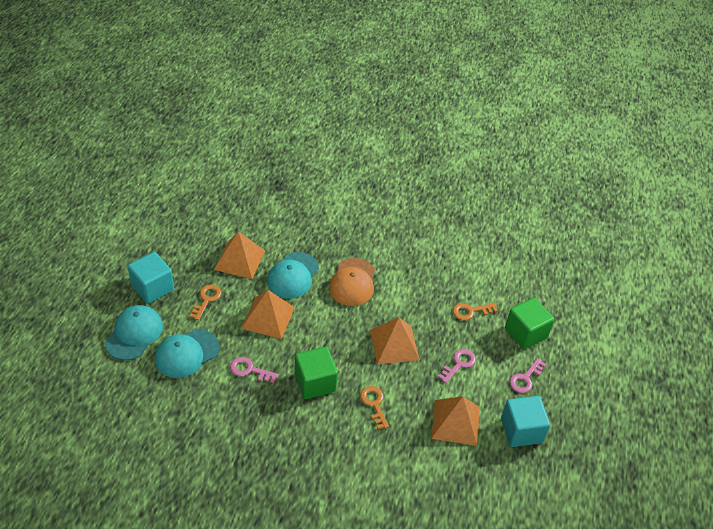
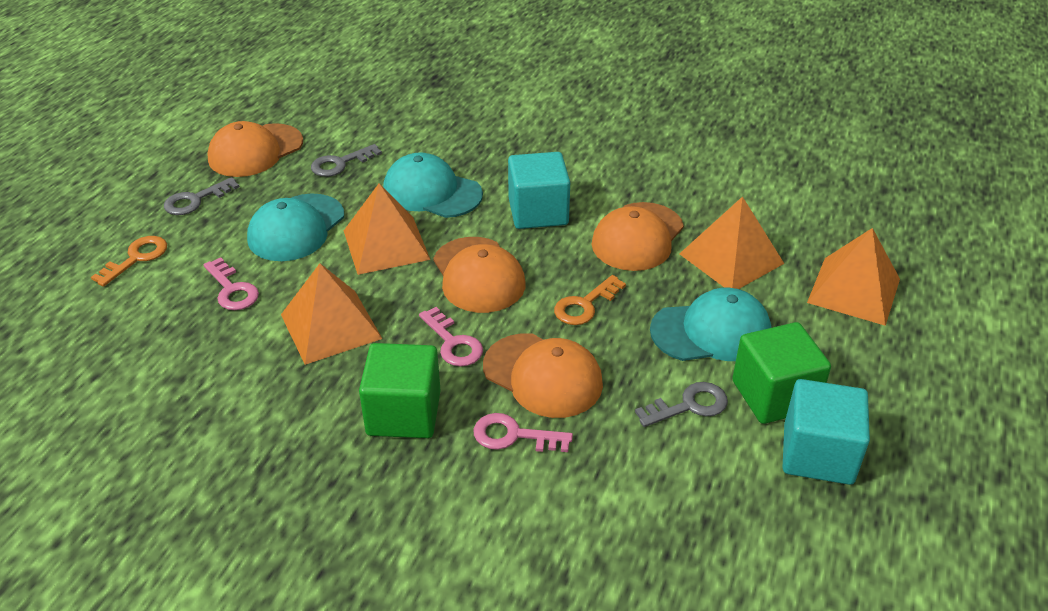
grey key: 0 -> 3
orange cap: 1 -> 4
orange key: 3 -> 2

